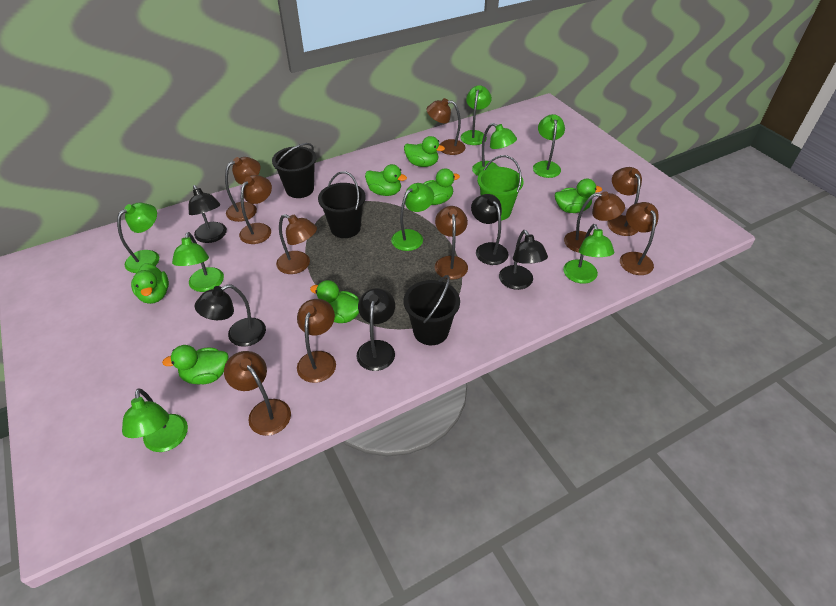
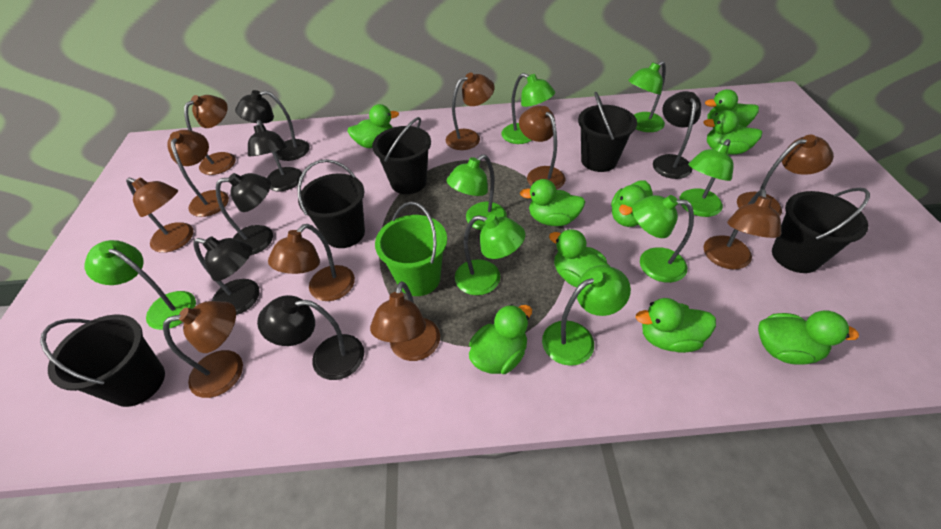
black bucket: 3 -> 5
black lamp: 5 -> 6
green duck: 7 -> 9

